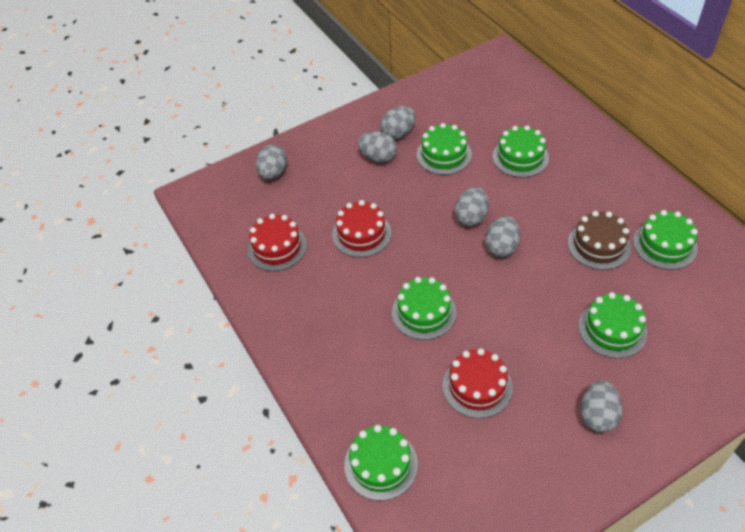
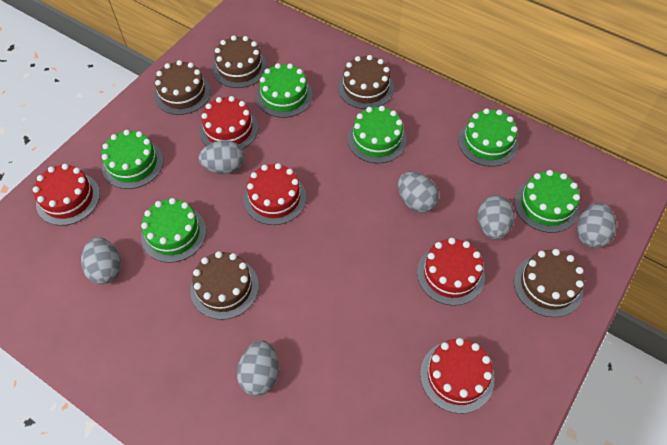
brown cake: 1 -> 5
red cake: 3 -> 5

